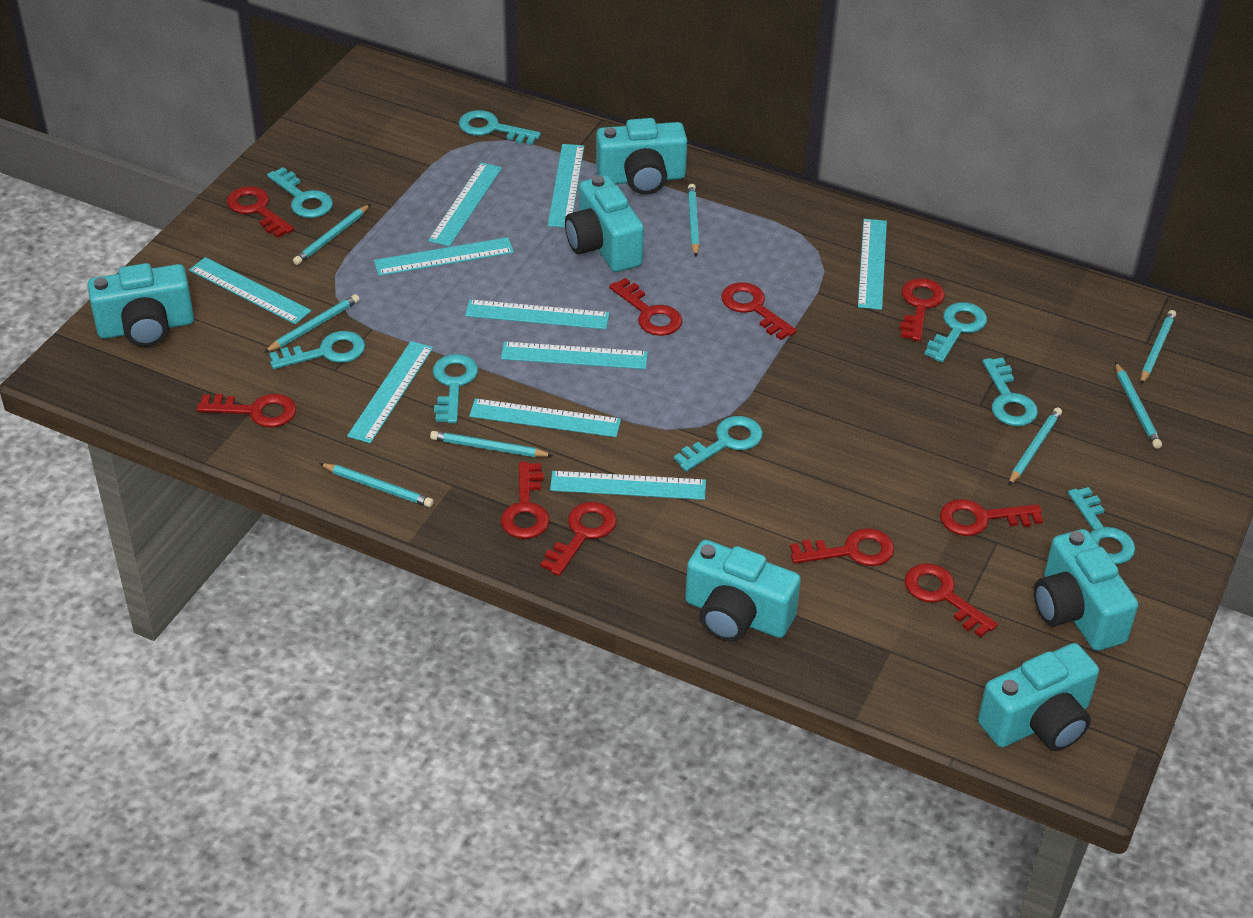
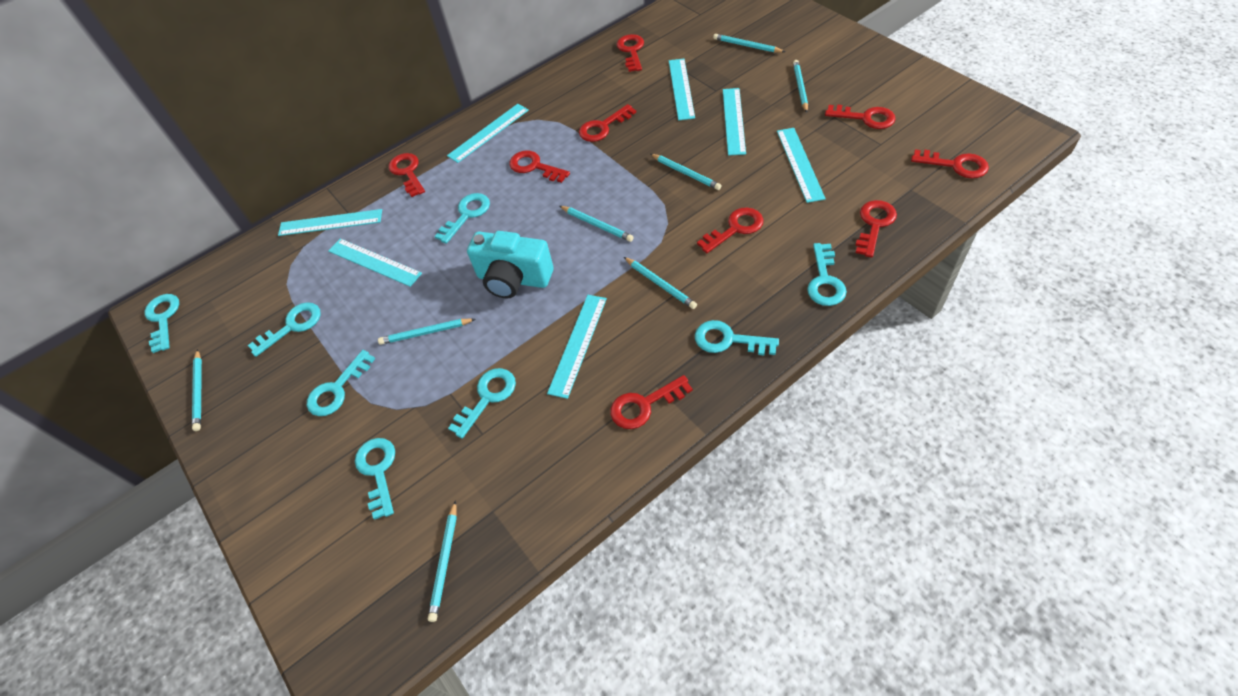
red key: 10 -> 9
turquoise camera: 6 -> 1
turquoise ruler: 10 -> 7

